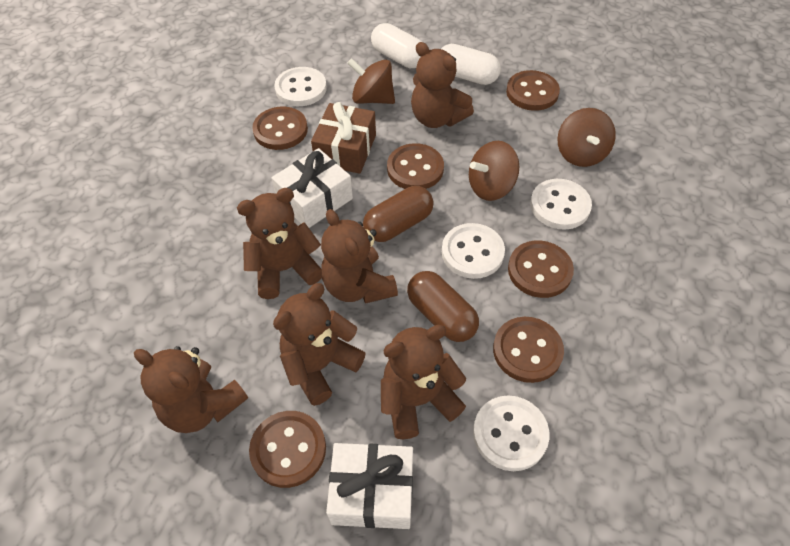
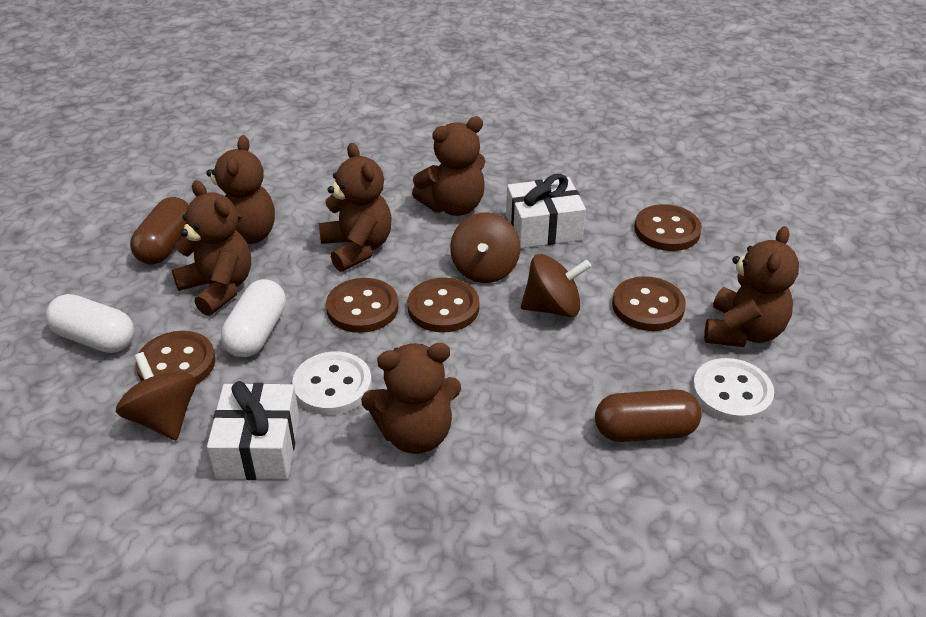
brown button: 6 -> 5
brown gift: 1 -> 0
white button: 4 -> 2

